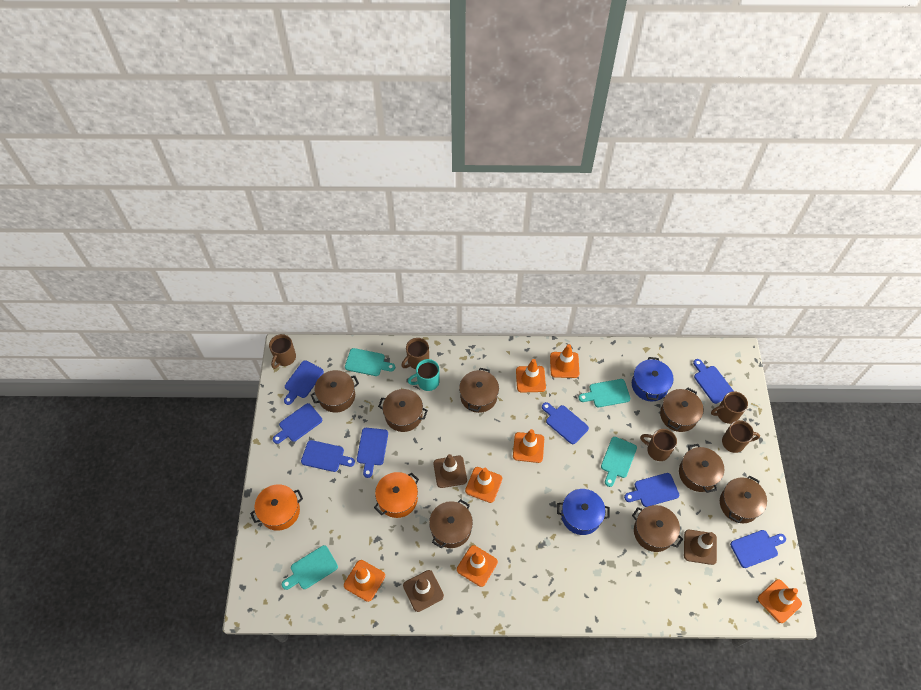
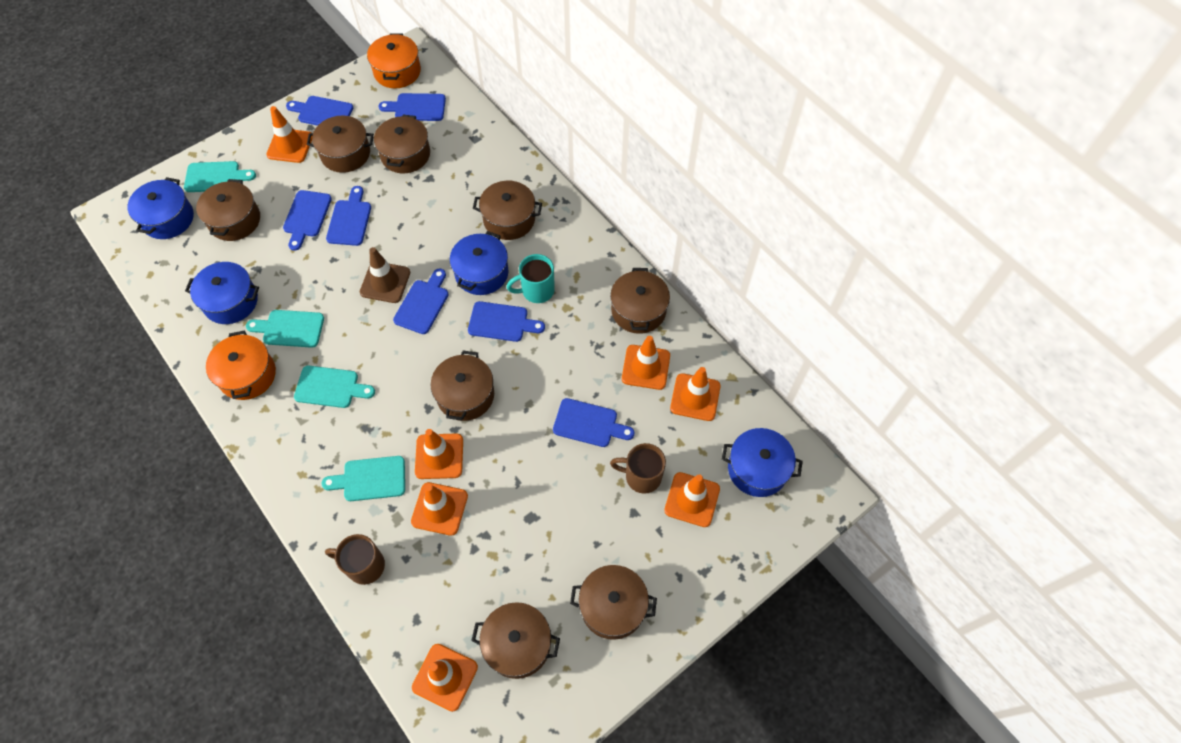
blue cutting board: 8 -> 7
blue pot: 2 -> 4
brown mug: 5 -> 2
brown traffic cone: 3 -> 1

